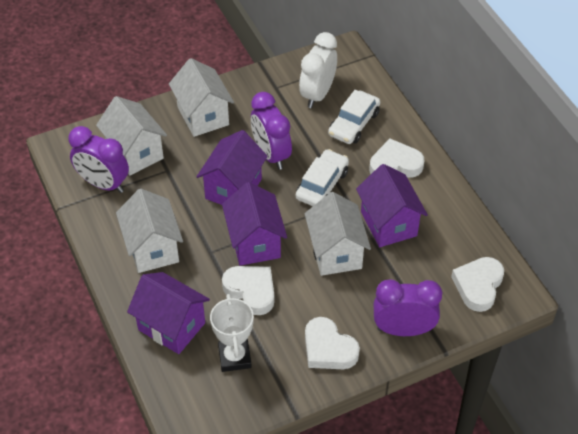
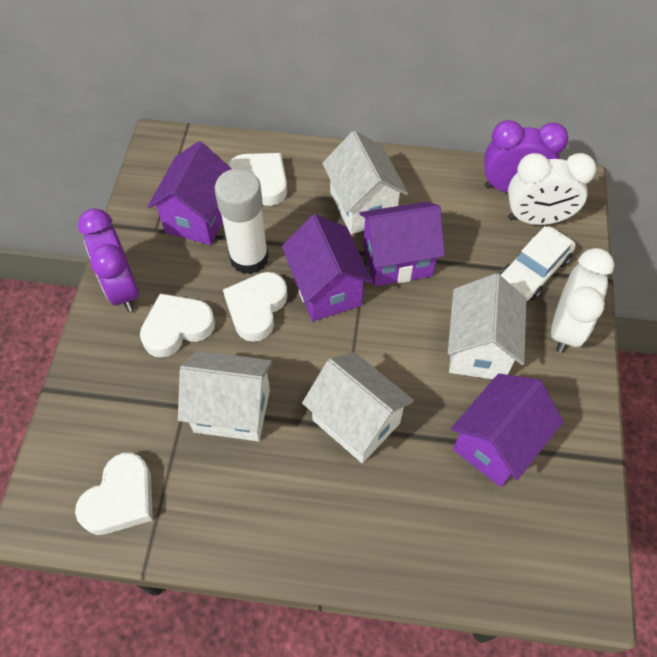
purple clock: 3 -> 2
white car: 2 -> 1
white clock: 1 -> 2
white glue stick: 0 -> 1
white trophy: 1 -> 0

